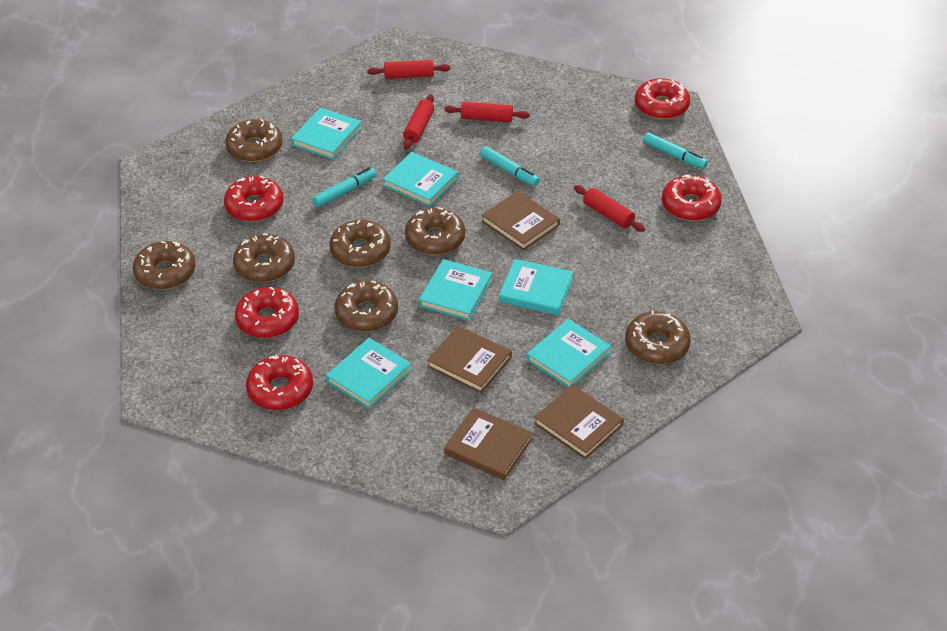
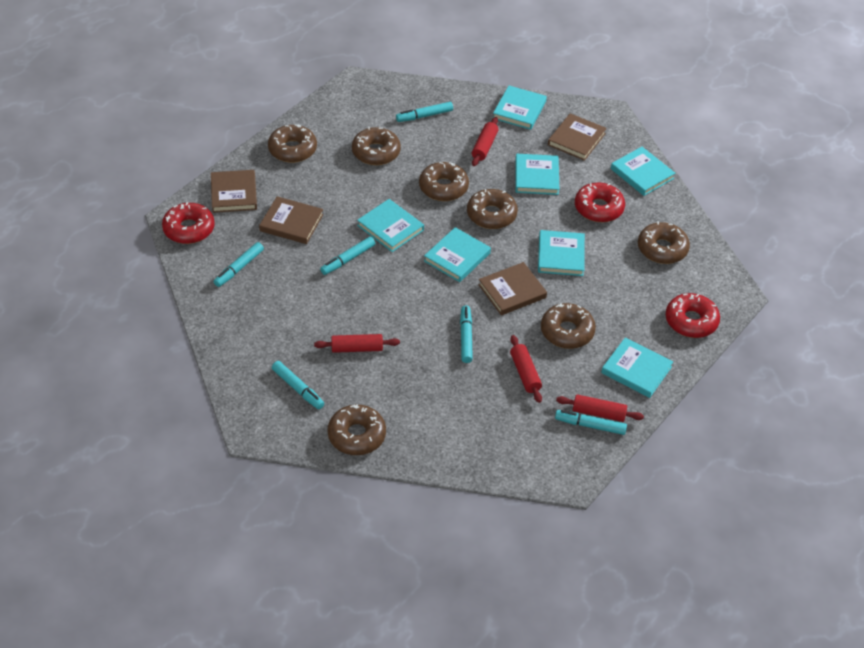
red donut: 5 -> 3
turquoise book: 6 -> 7
turquoise marker: 3 -> 6

